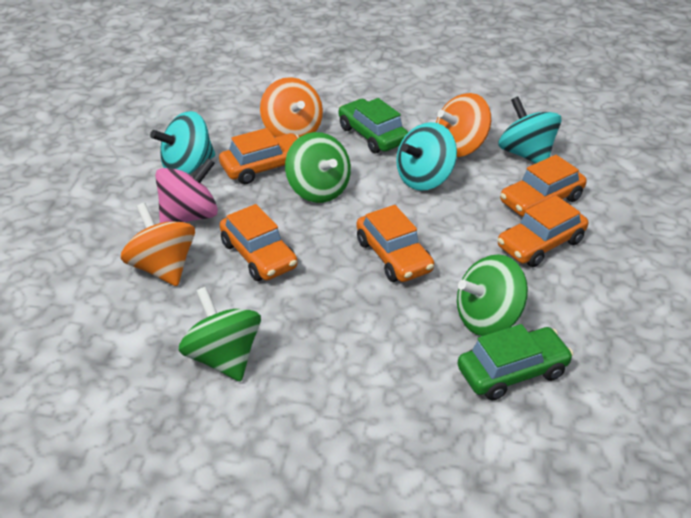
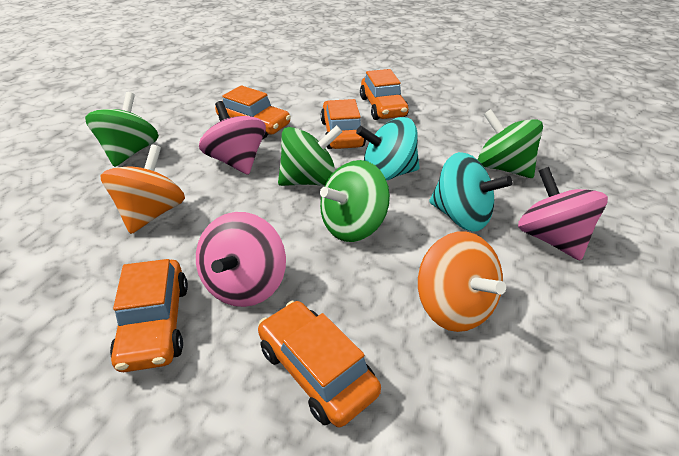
green car: 2 -> 0
green spinning top: 3 -> 4
orange spinning top: 3 -> 2
pink spinning top: 1 -> 3
turquoise spinning top: 3 -> 2

